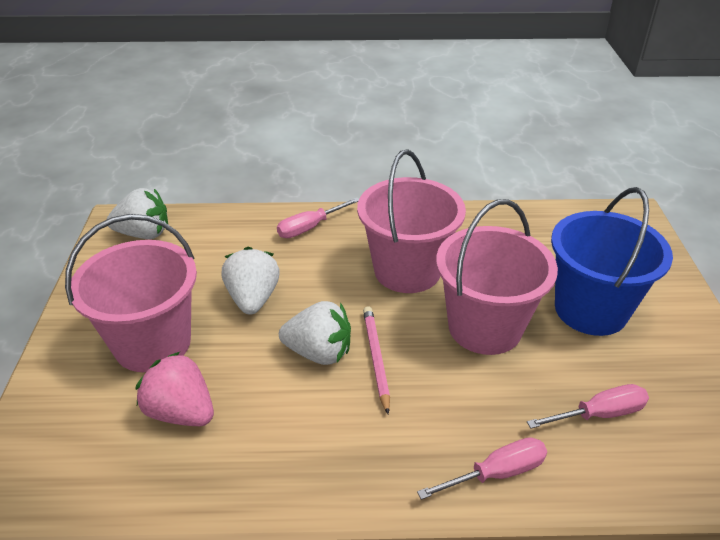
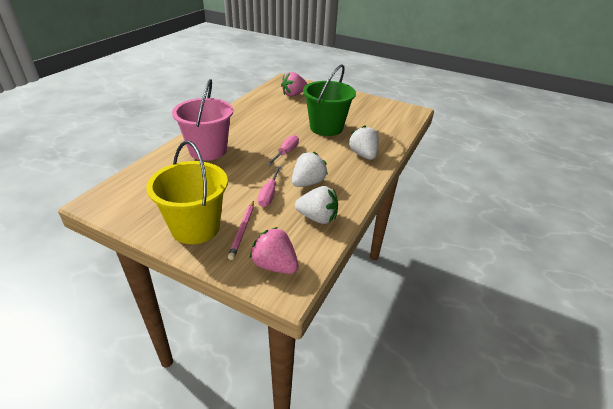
blue bucket: 1 -> 0
green bucket: 0 -> 1
pink bucket: 3 -> 1
pink screwdriver: 3 -> 2
pink strawberry: 1 -> 2
yellow bucket: 0 -> 1

